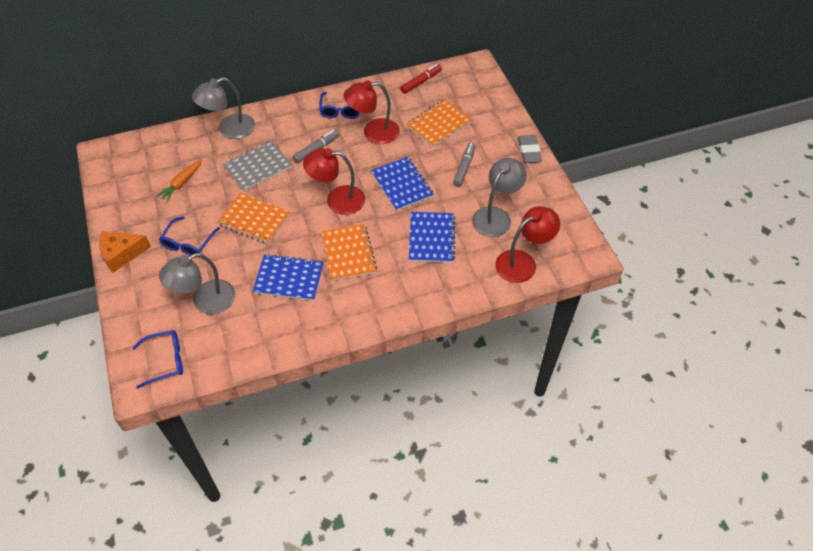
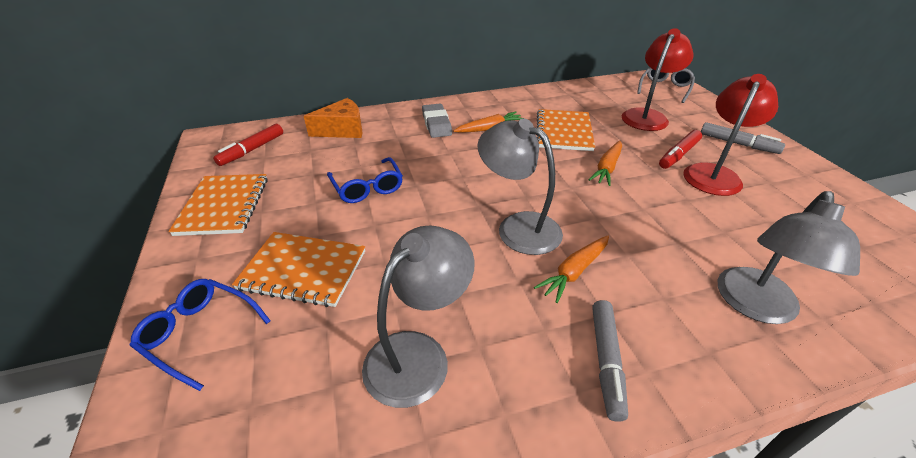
blue glasses: 3 -> 2
blue notebook: 3 -> 0
grey glasses: 0 -> 1
grey notebook: 1 -> 0
orange carrot: 1 -> 3
red lamp: 3 -> 2
red marker: 1 -> 2

